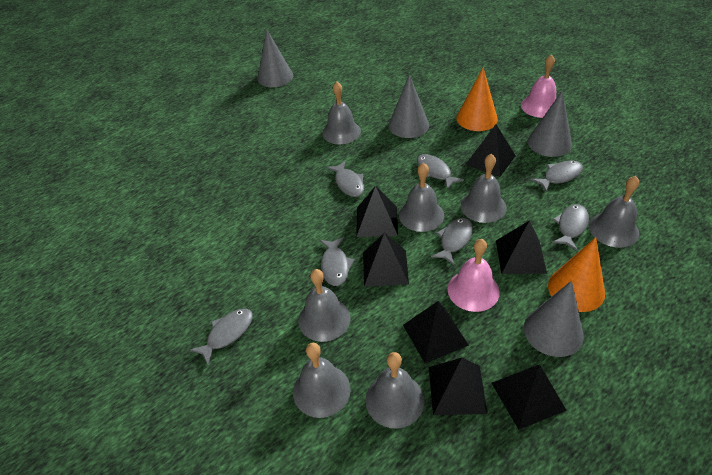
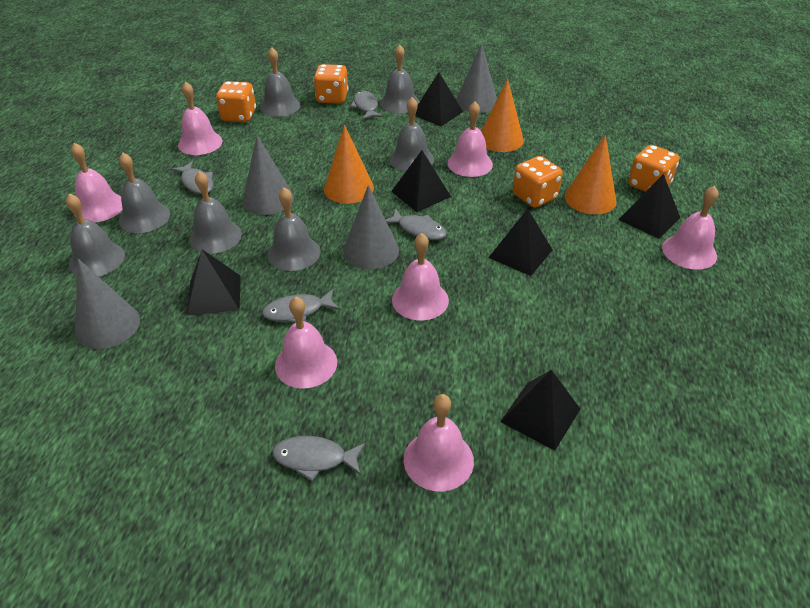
black pyramid: 7 -> 6
grey fish: 7 -> 5
orange cone: 2 -> 3
orange dice: 0 -> 4
pink bell: 2 -> 7

